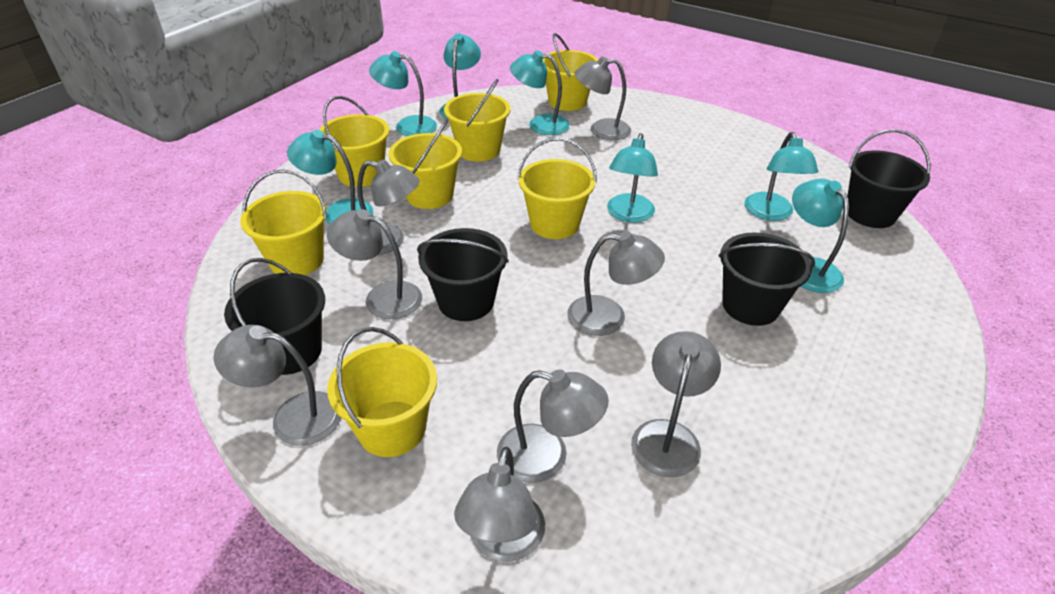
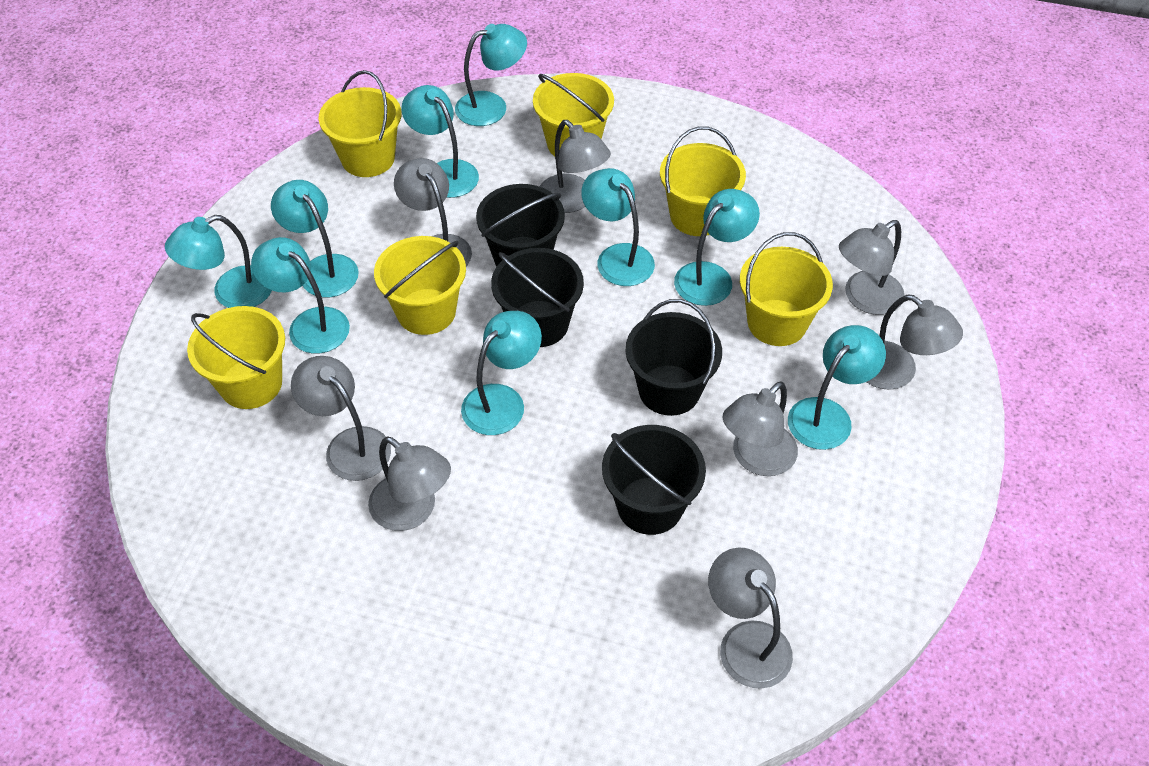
turquoise lamp: 7 -> 9
yellow bucket: 7 -> 6

